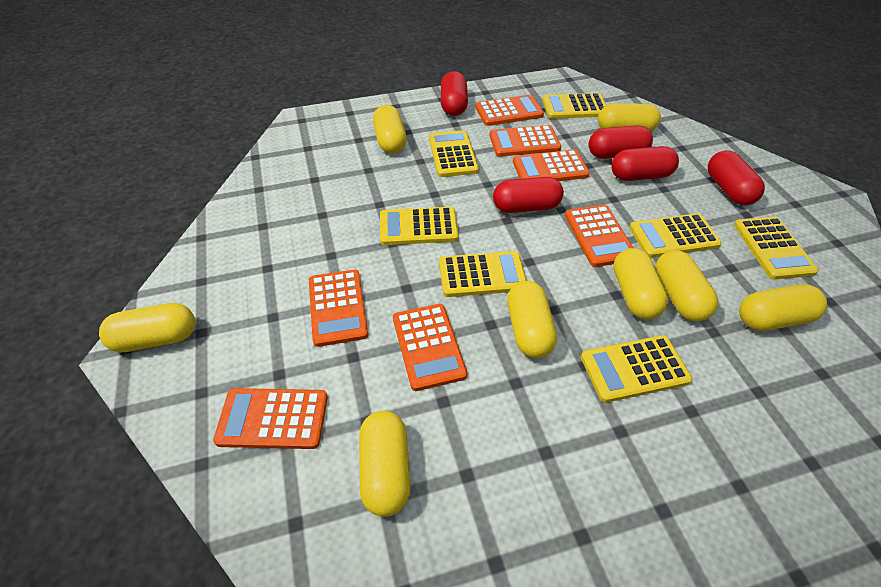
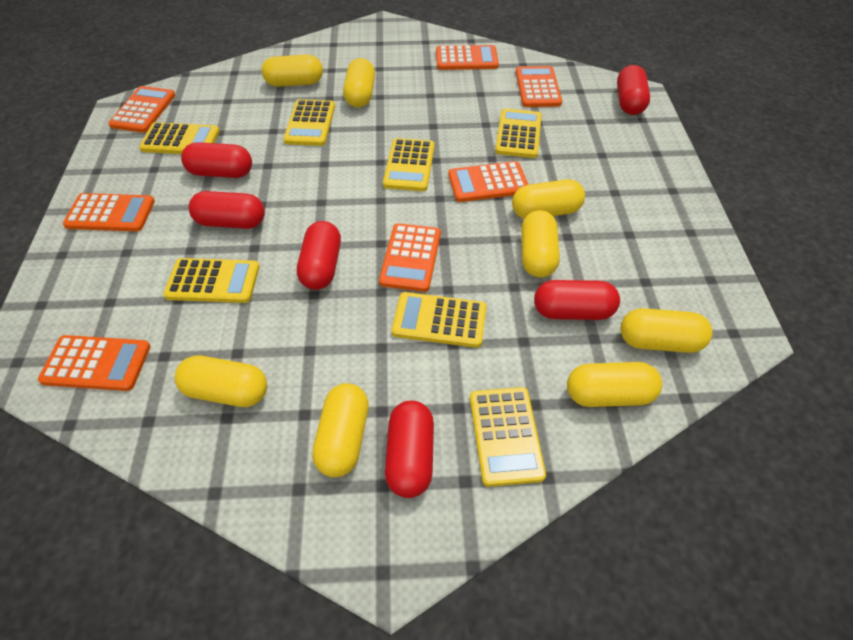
red capsule: 5 -> 6

